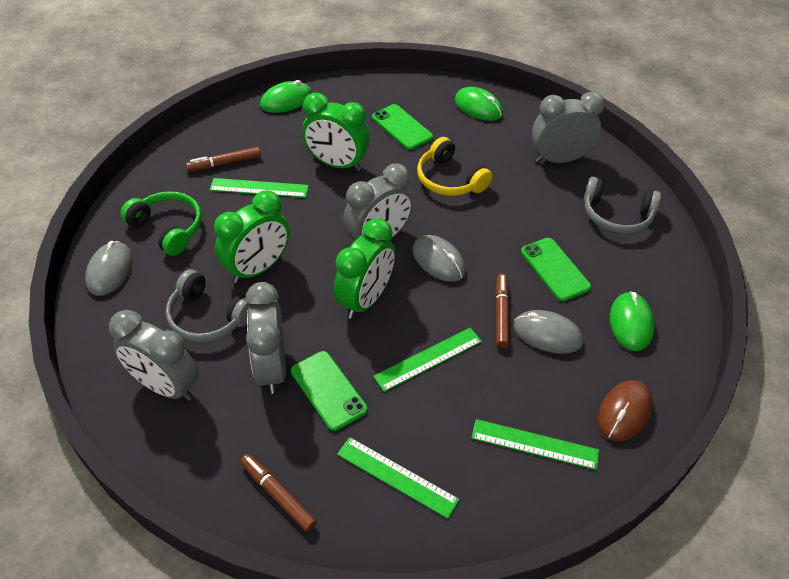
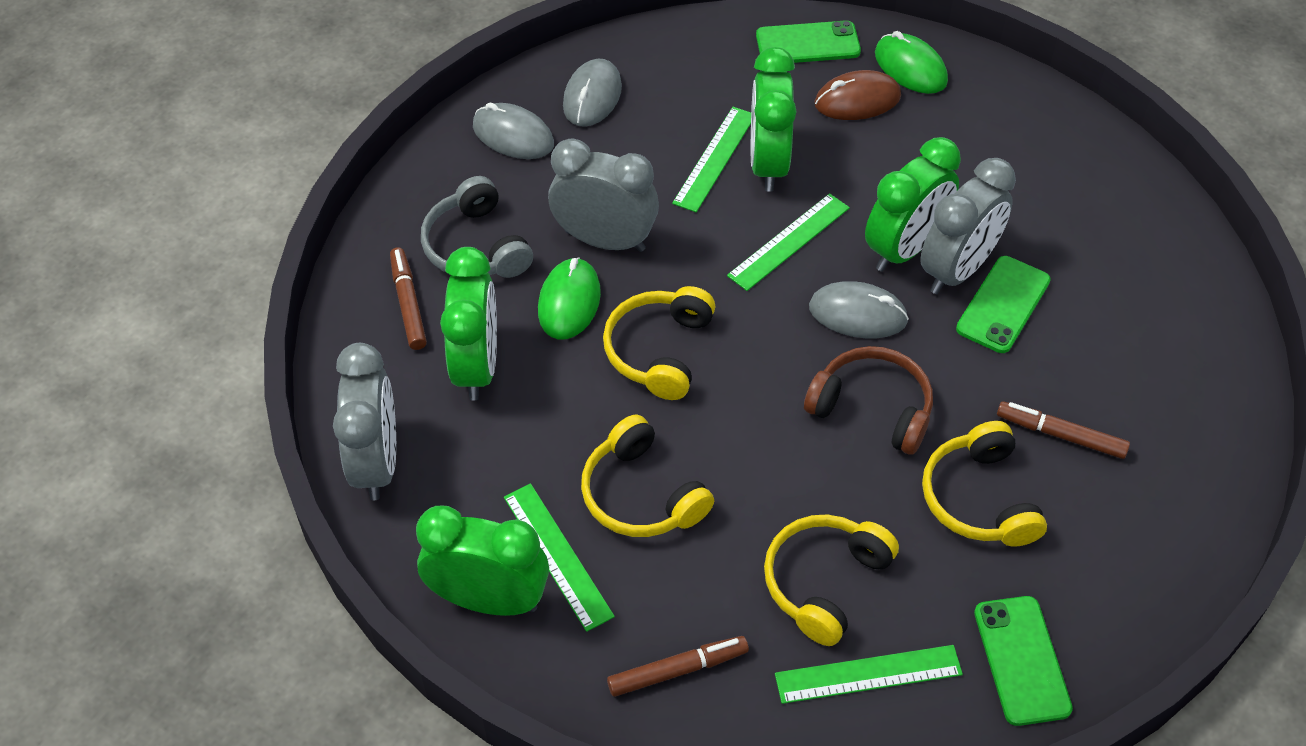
brown headphones: 0 -> 1
green clock: 3 -> 4
green headphones: 1 -> 0
green mouse: 3 -> 2
grey clock: 4 -> 3
grey headphones: 2 -> 1
yellow headphones: 1 -> 4

